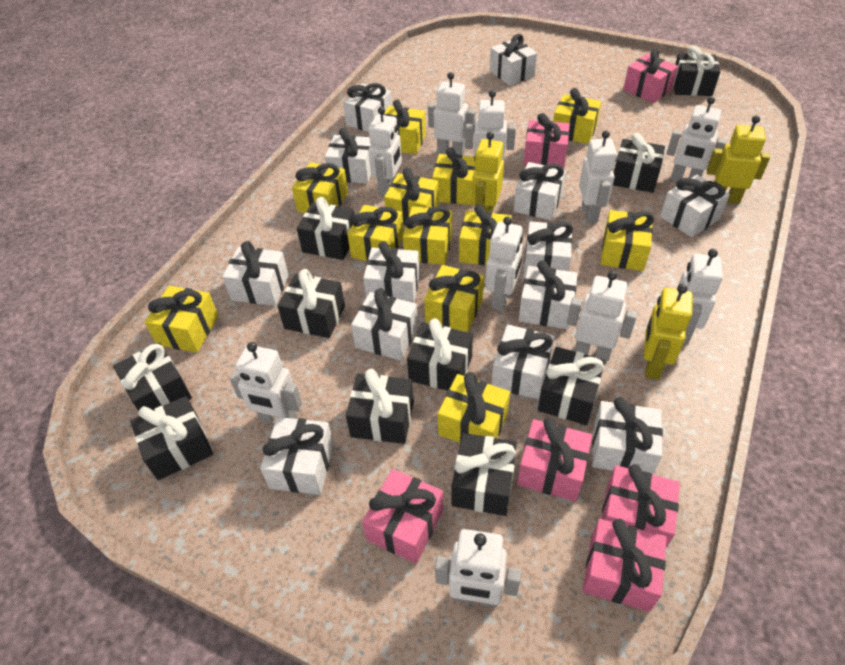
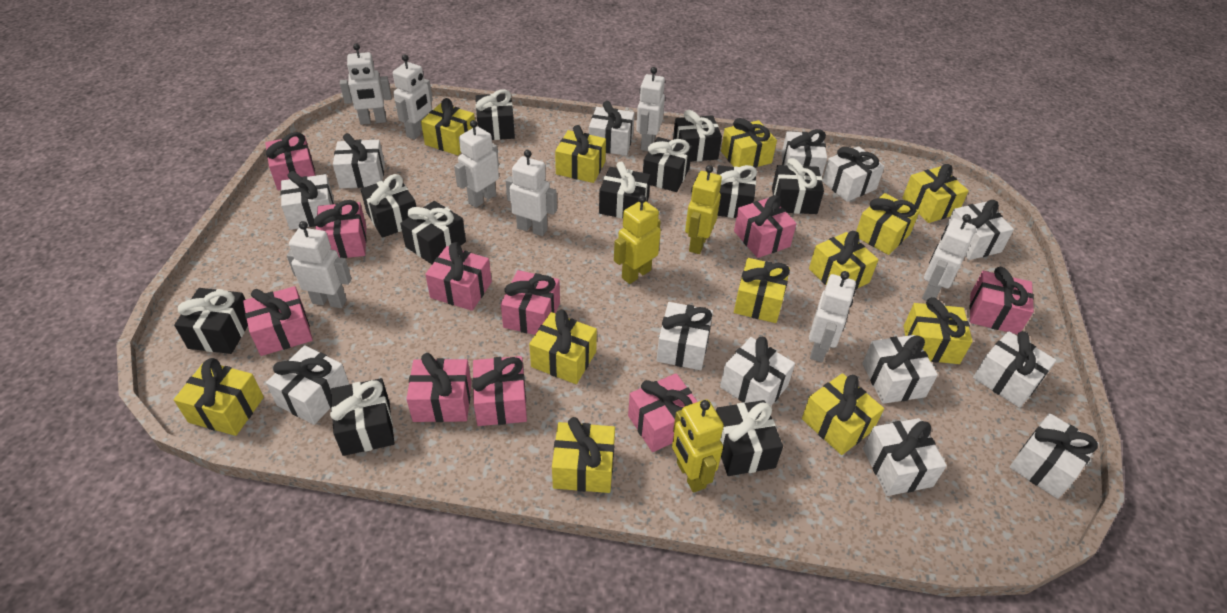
black gift: 10 -> 11
pink gift: 6 -> 10
white robot: 10 -> 8

